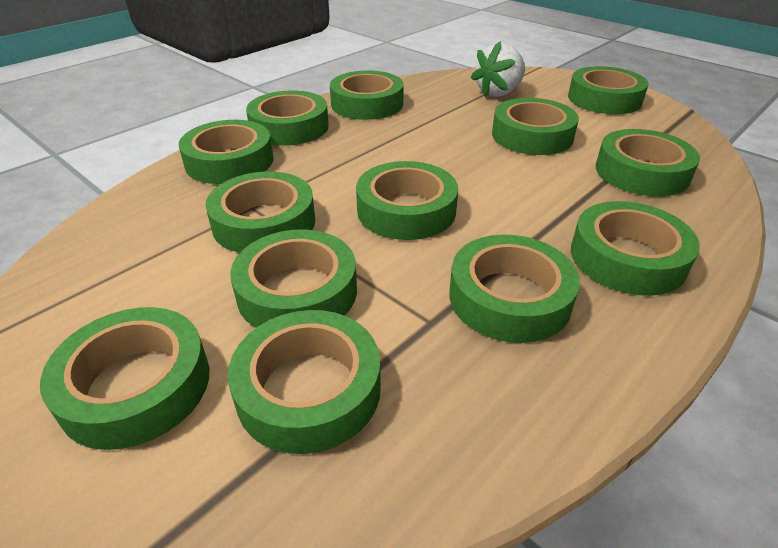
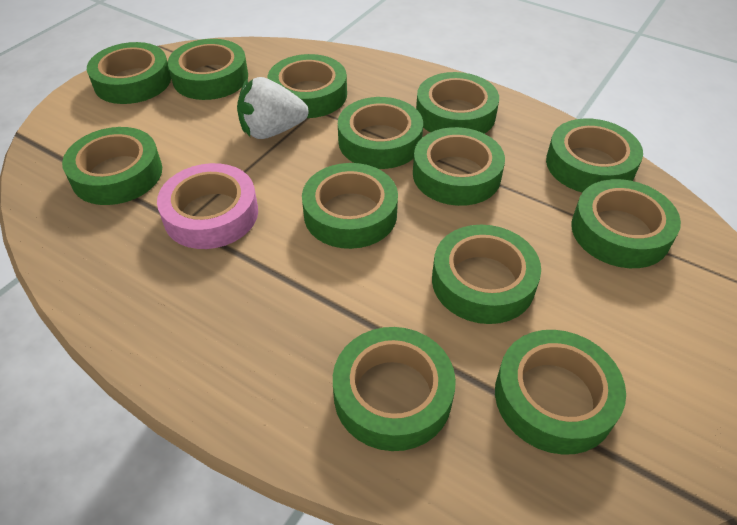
pink tape: 0 -> 1

